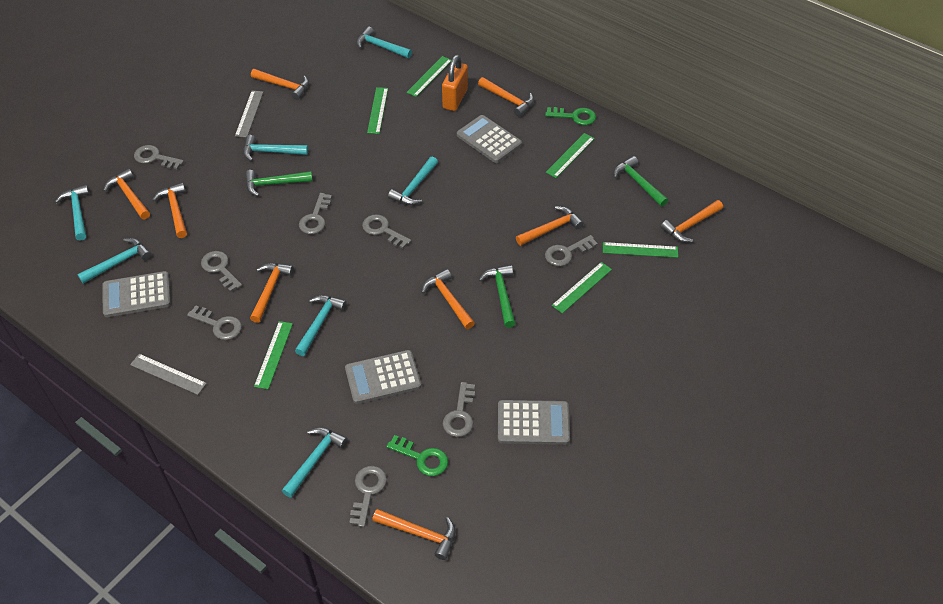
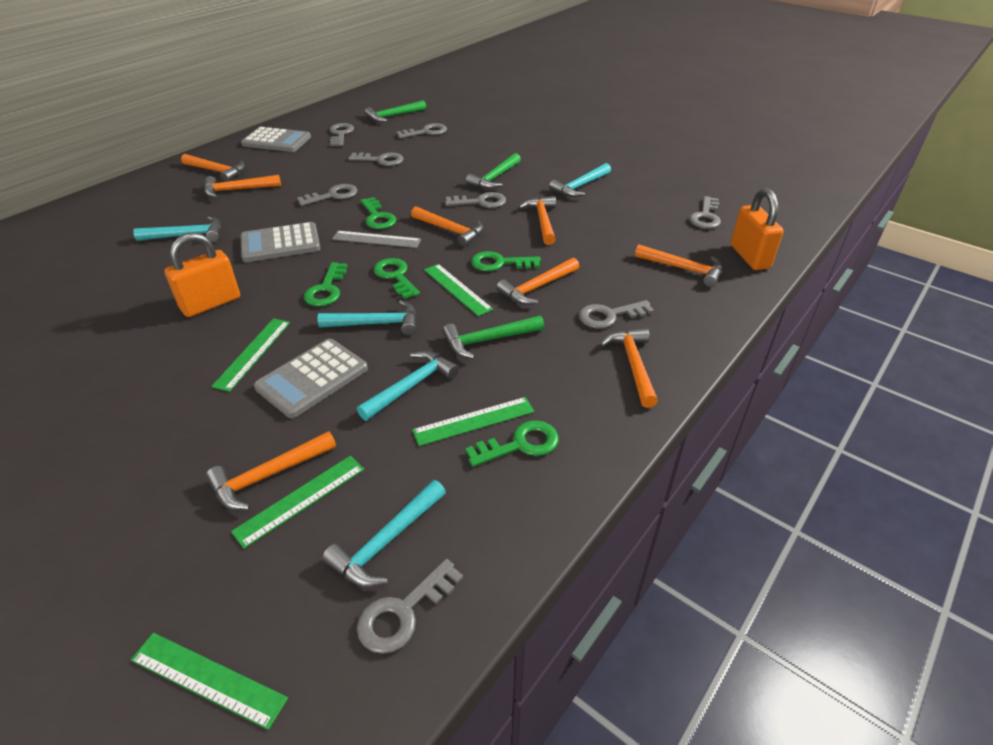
green key: 2 -> 5
green ruler: 6 -> 5
grey calculator: 4 -> 3
grey ruler: 2 -> 1
orange hammer: 9 -> 8
orange padlock: 1 -> 2
turquoise hammer: 7 -> 5

